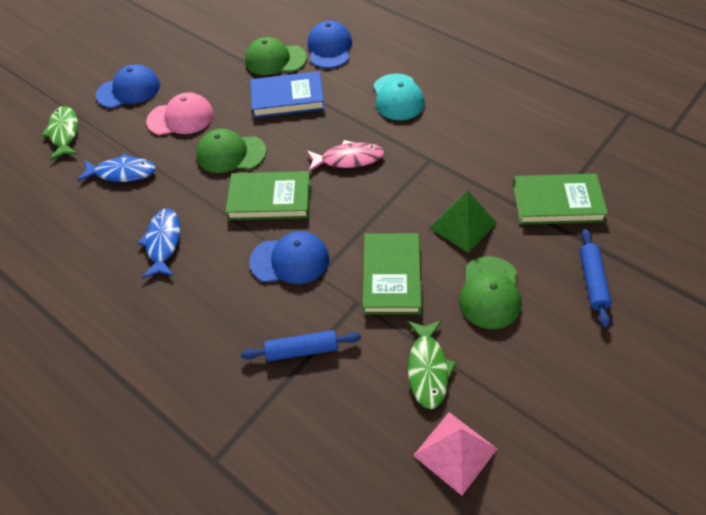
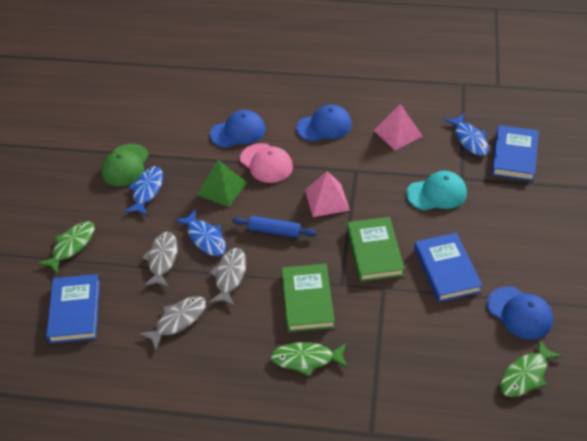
blue book: 1 -> 3
blue fish: 2 -> 3
blue rolling pin: 2 -> 1
green book: 3 -> 2
green cap: 3 -> 1
green fish: 2 -> 3
grey fish: 0 -> 3
pink fish: 1 -> 0
pink pyramid: 1 -> 2

